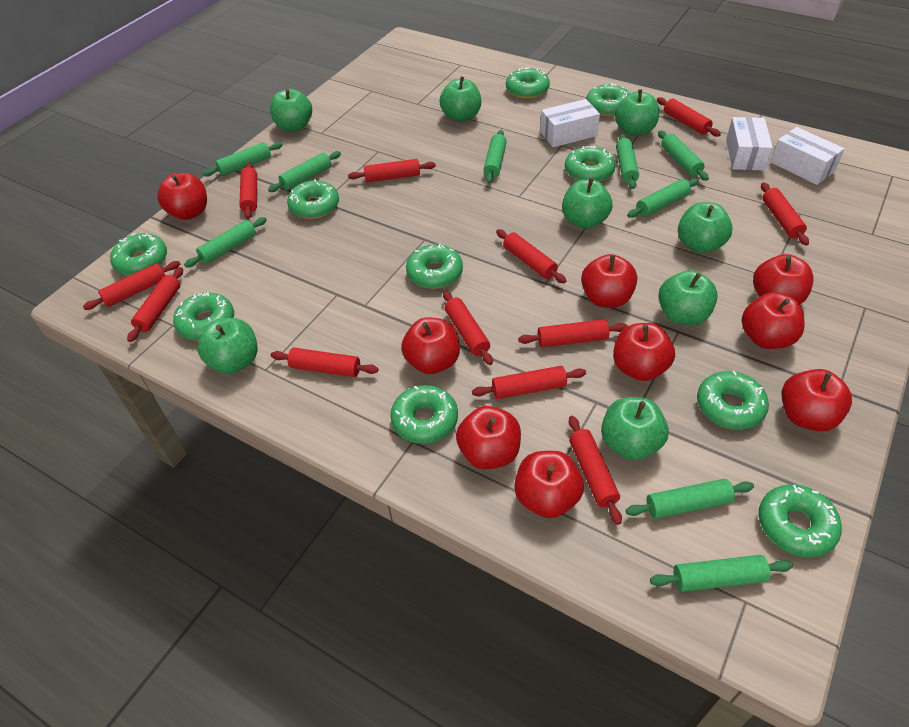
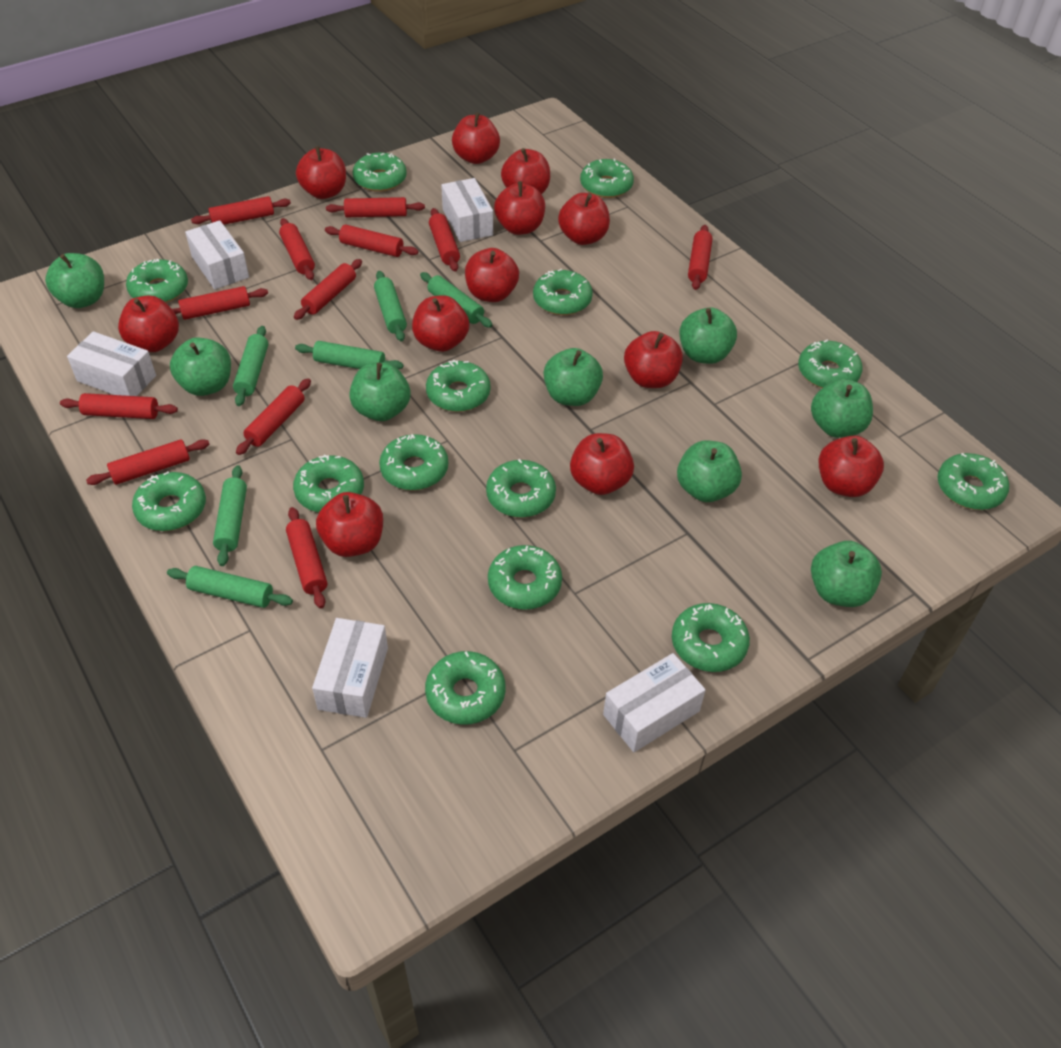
green donut: 10 -> 14
green rolling pin: 9 -> 6
red apple: 9 -> 12
white box: 3 -> 5

